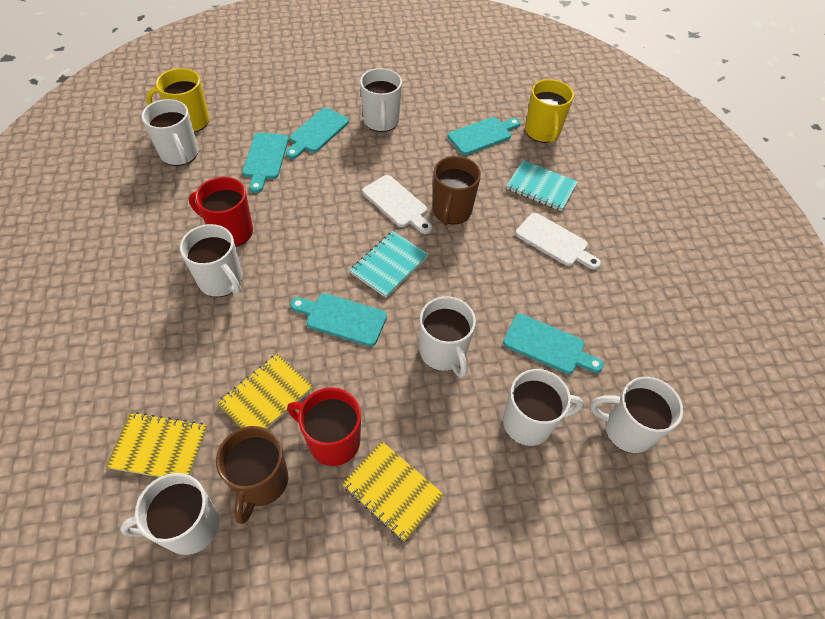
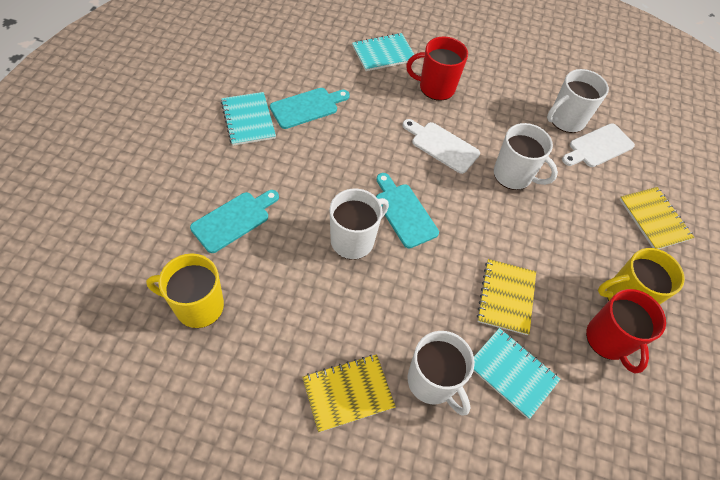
brown mug: 2 -> 0
turquoise cutting board: 5 -> 3
turquoise notebook: 2 -> 3
white mug: 7 -> 4

